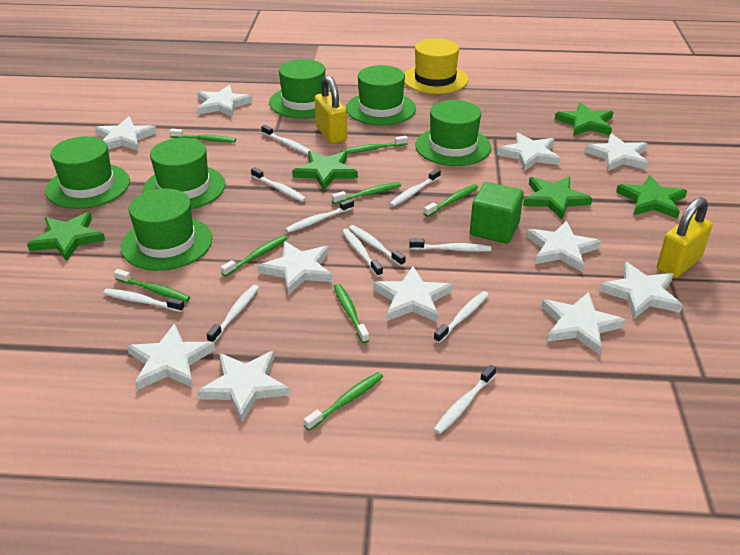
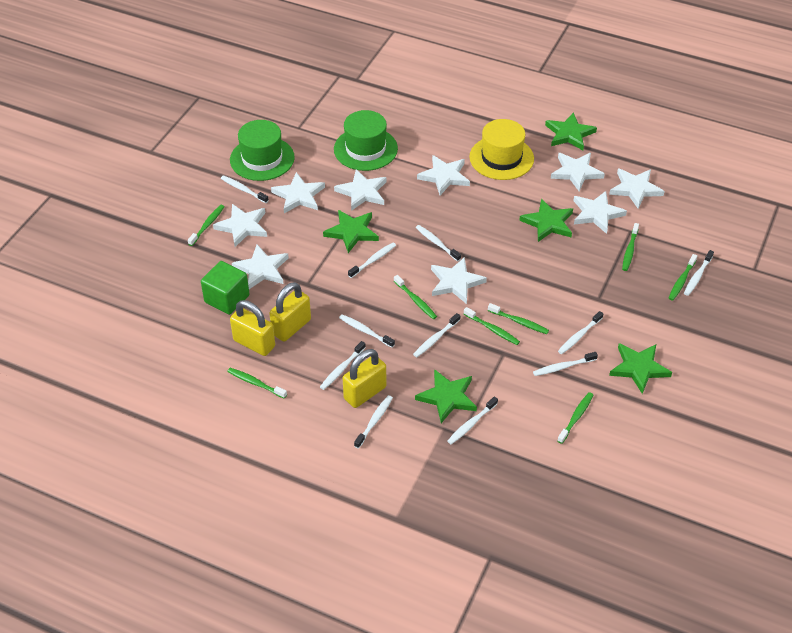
green hat: 6 -> 2
white star: 11 -> 9
yellow padlock: 2 -> 3

